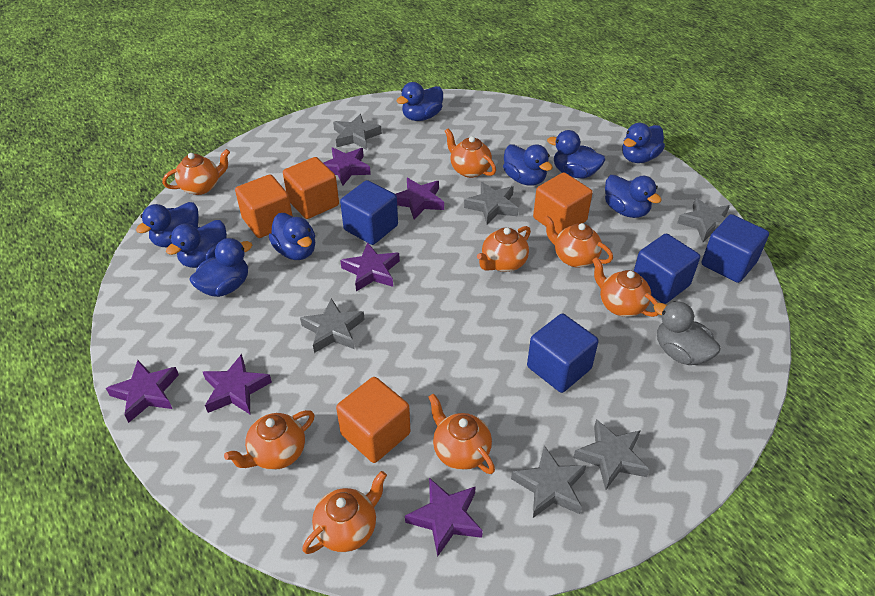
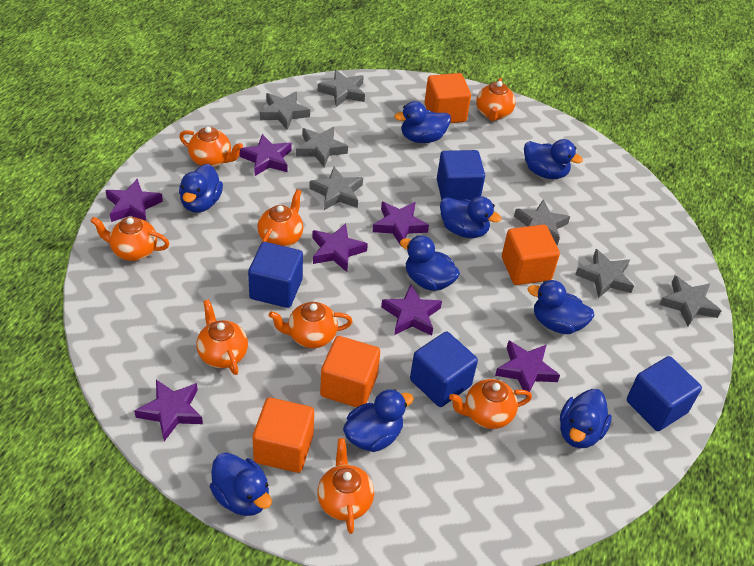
grey duck: 1 -> 0
grey star: 6 -> 7
purple star: 6 -> 7

